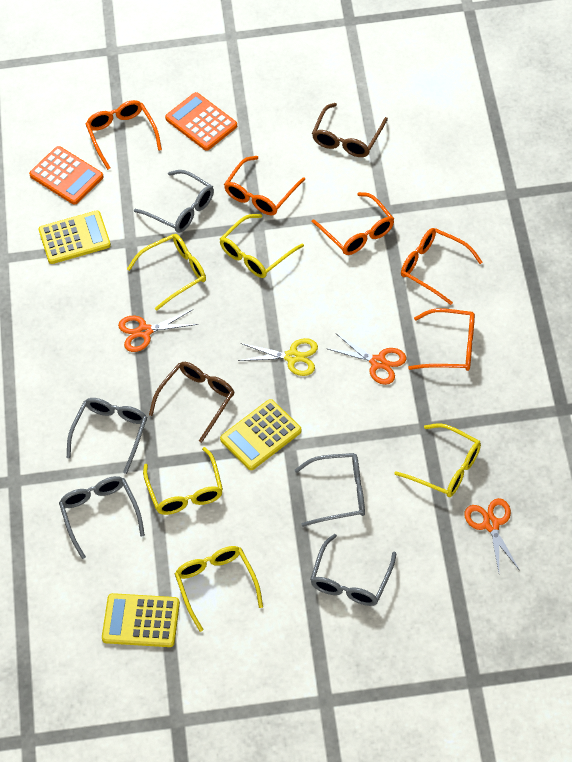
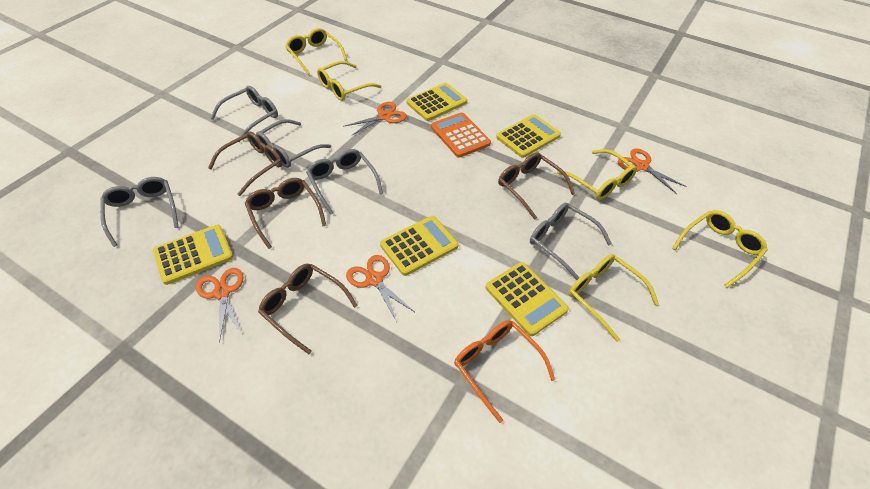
brown glasses: 2 -> 4
orange calculator: 2 -> 1
orange glasses: 5 -> 1
orange scissors: 3 -> 4
yellow calculator: 3 -> 5
yellow scissors: 1 -> 0

